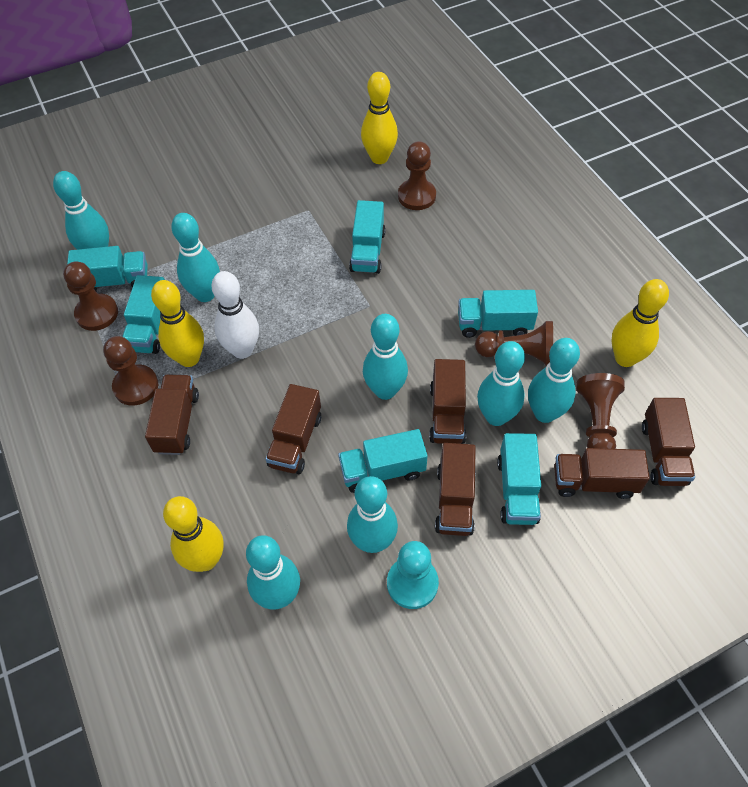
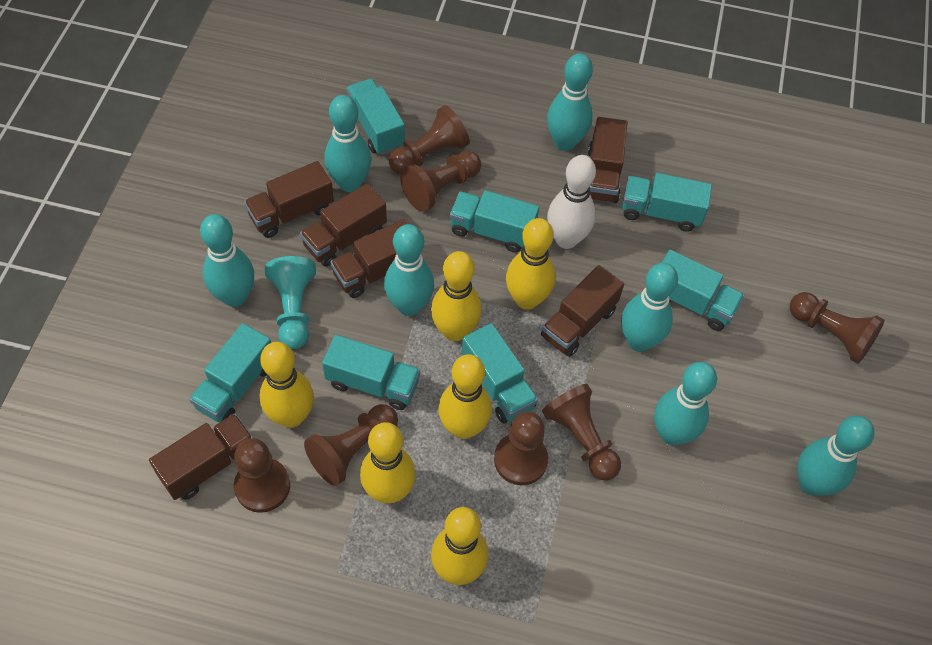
brown pawn: 5 -> 7
turquoise truck: 6 -> 7
yellow bowling pin: 4 -> 6

